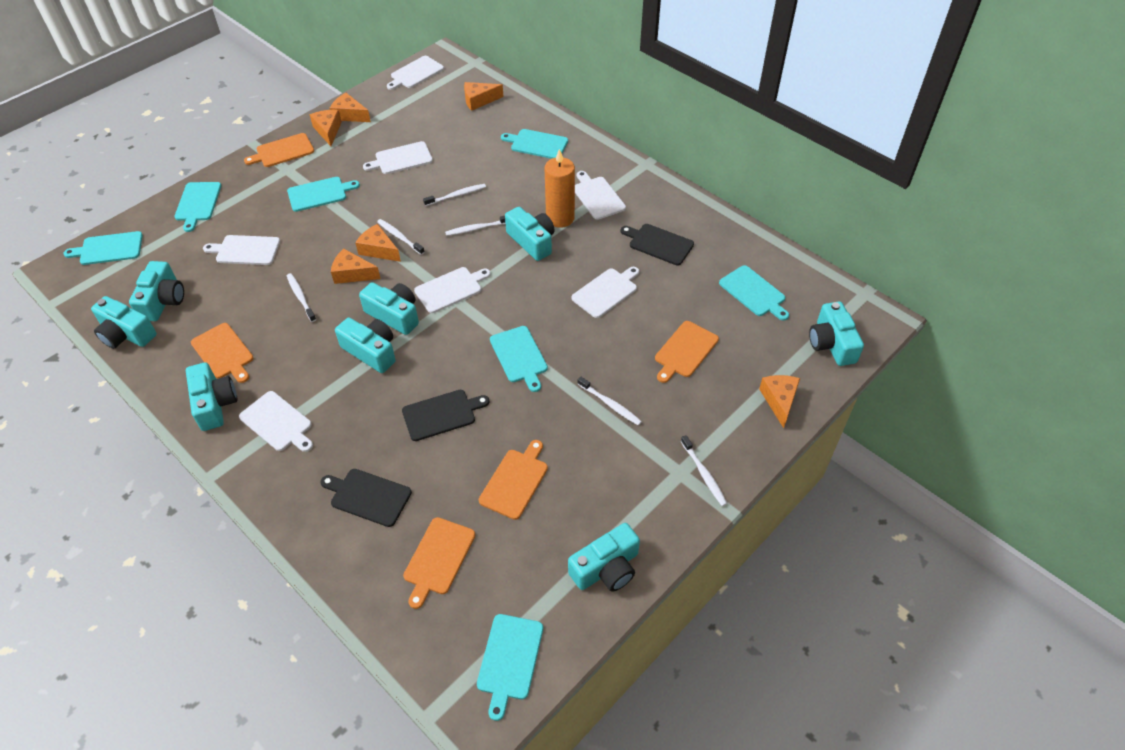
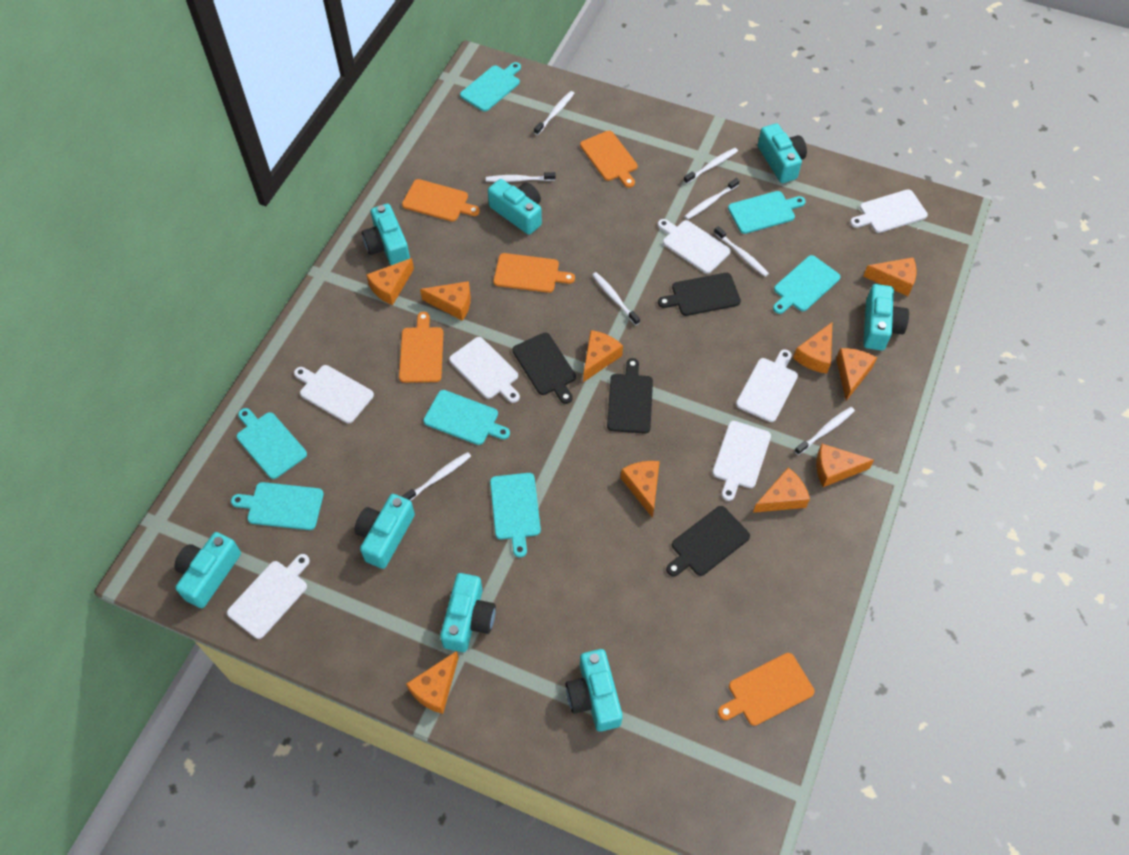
black cutting board: 3 -> 4
orange candle: 1 -> 0
orange cheese: 6 -> 10
white toothbrush: 6 -> 8

